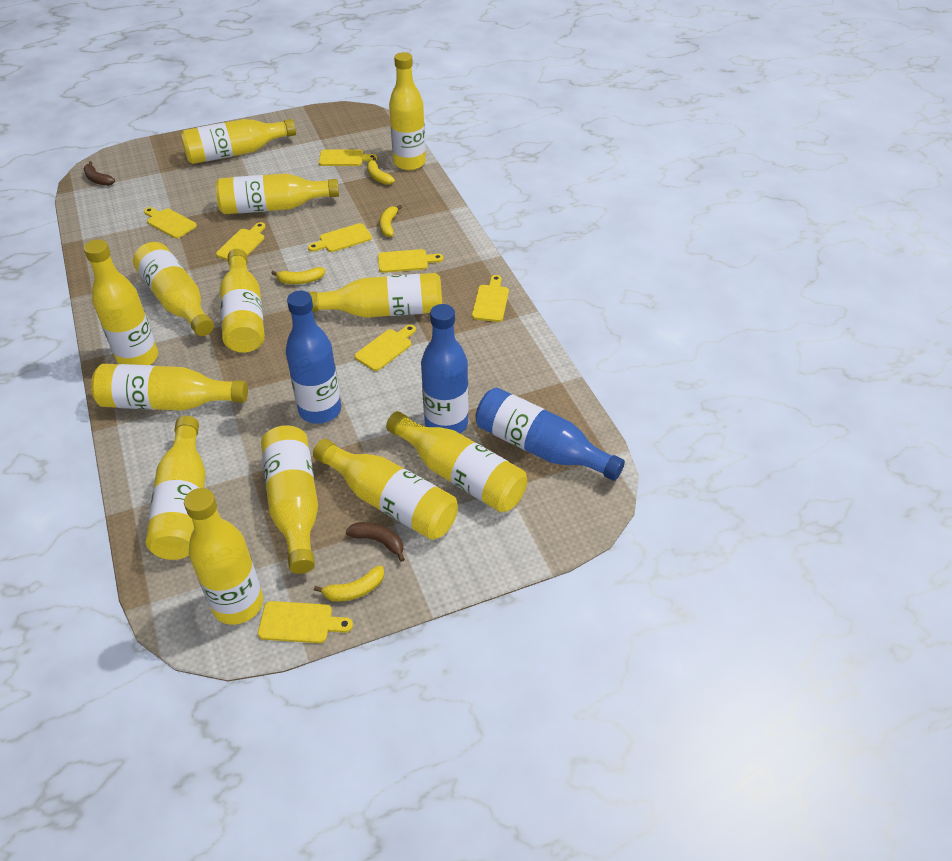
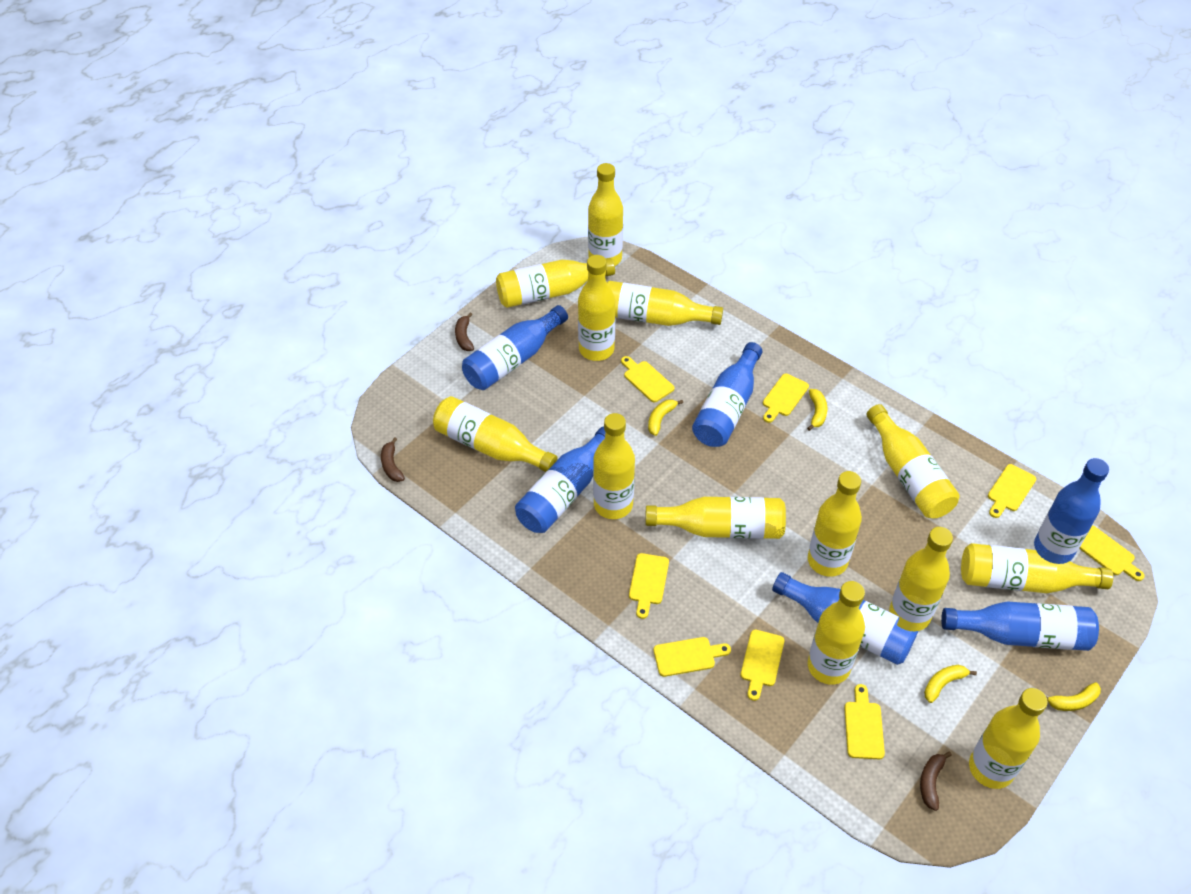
blue bottle: 3 -> 6
brown banana: 2 -> 3

